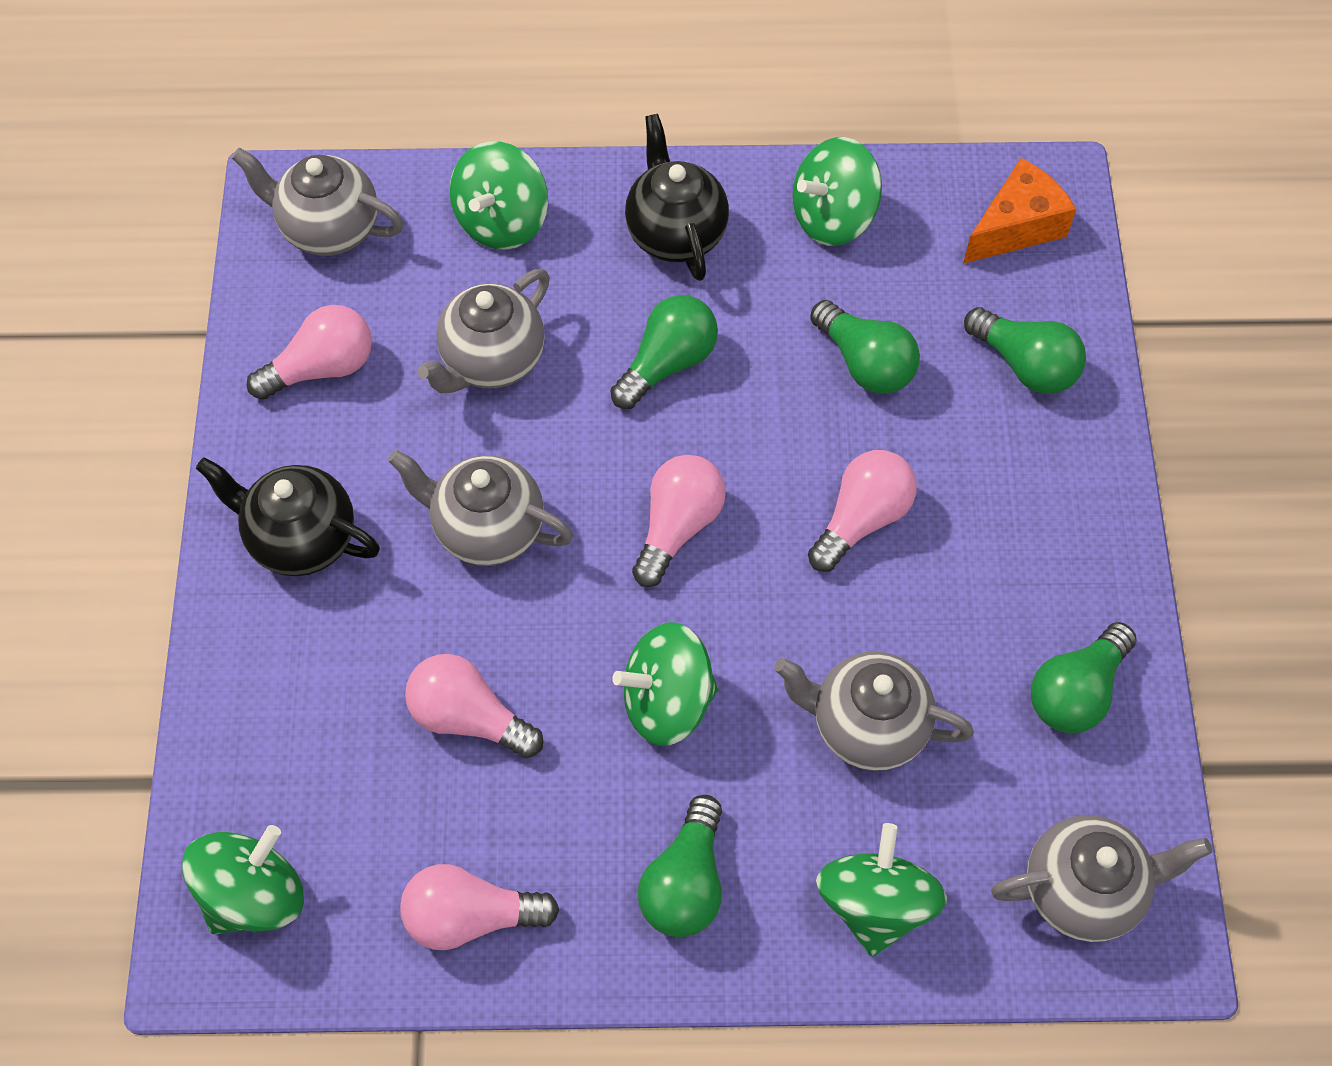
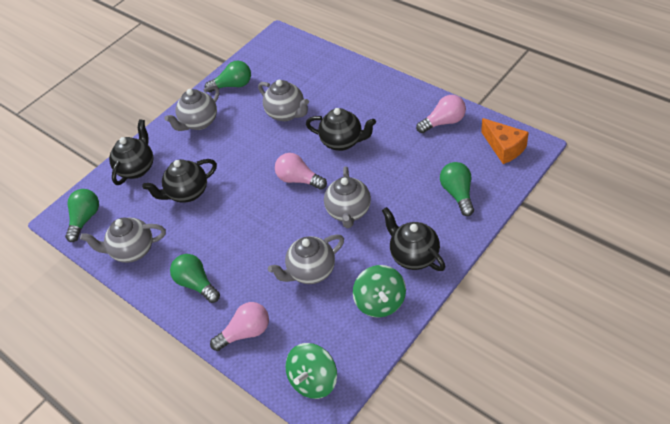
black teapot: 2 -> 4
green light bulb: 5 -> 4
green spinning top: 5 -> 2
pink light bulb: 5 -> 3

